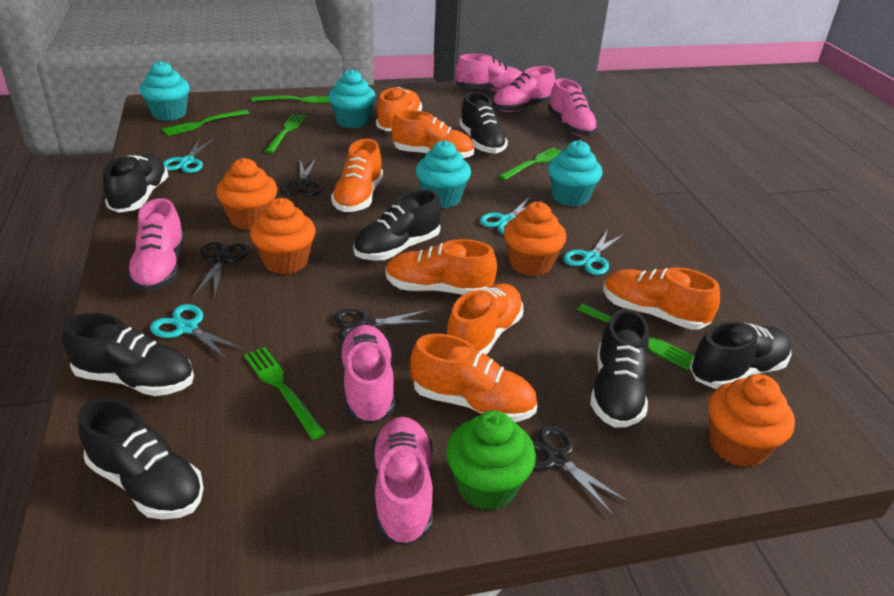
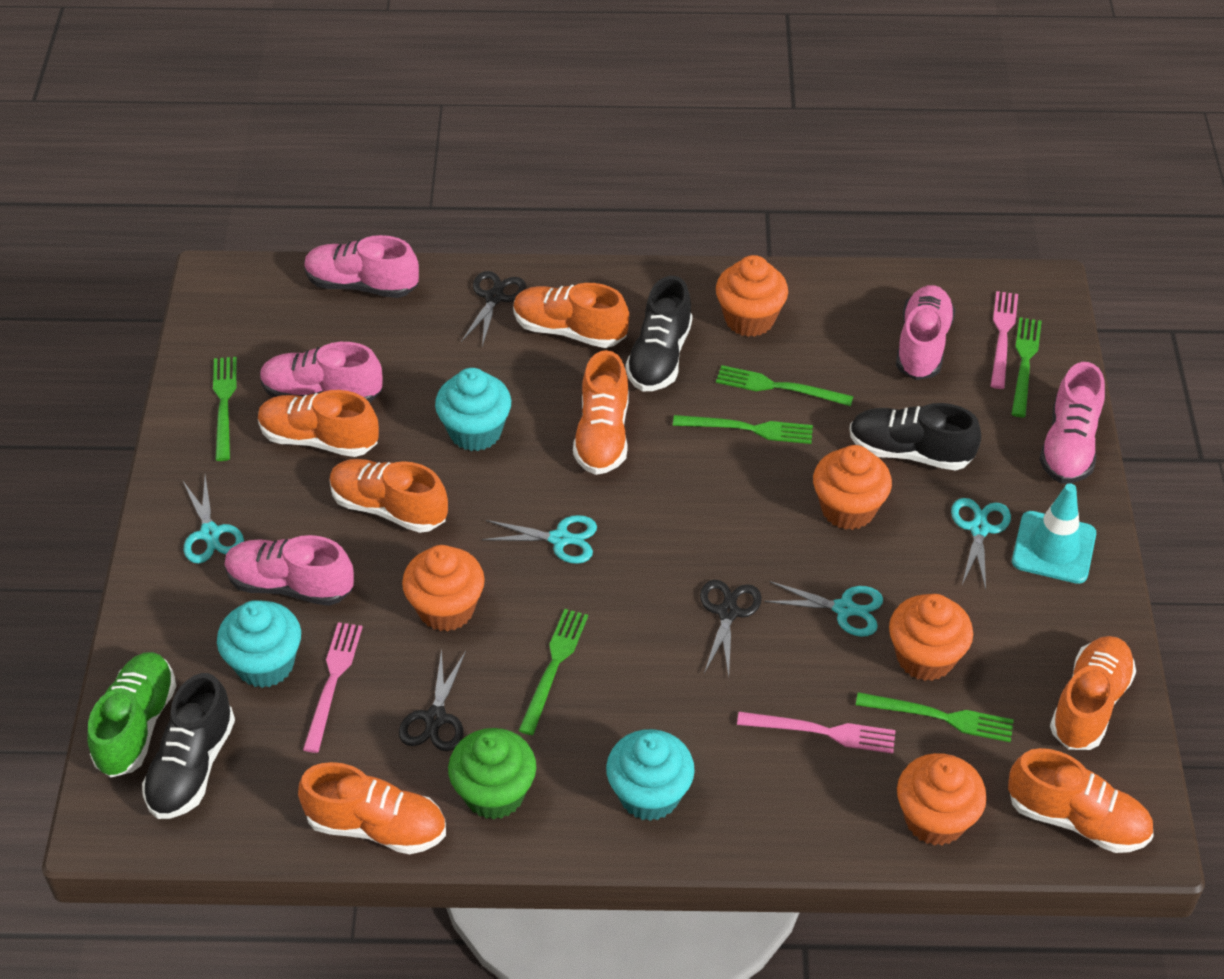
black scissors: 4 -> 3
black shoe: 7 -> 3
green shoe: 0 -> 1
orange cupcake: 4 -> 5
pink fork: 0 -> 3
pink shoe: 6 -> 5
turquoise cupcake: 4 -> 3
turquoise traffic cone: 0 -> 1

